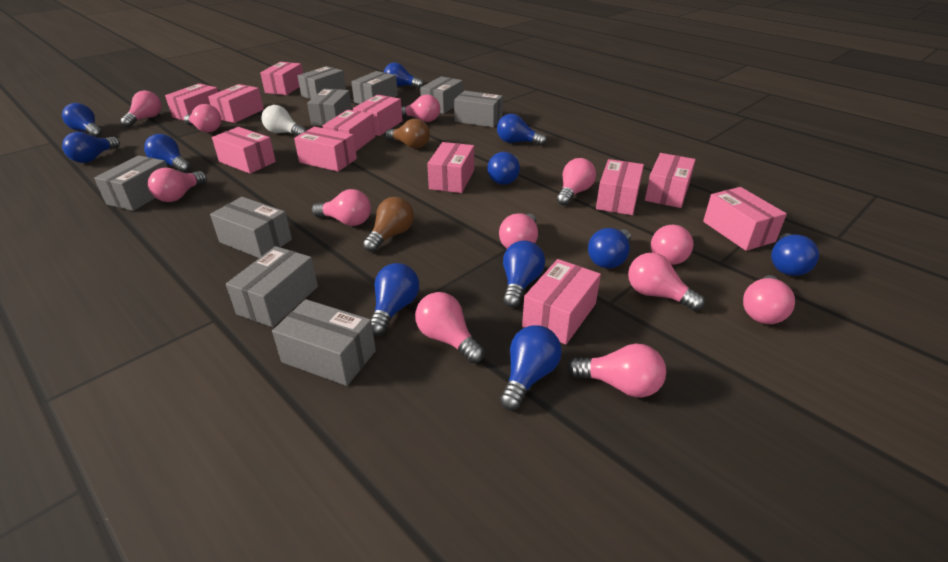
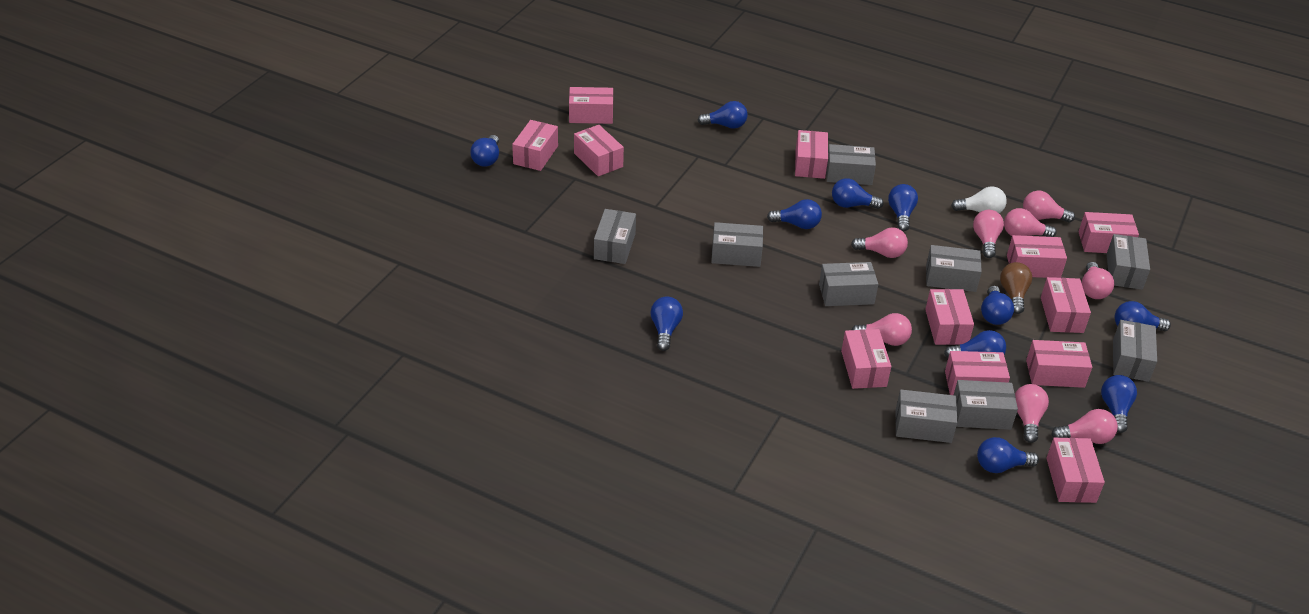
brown light bulb: 2 -> 1
pink light bulb: 12 -> 8

